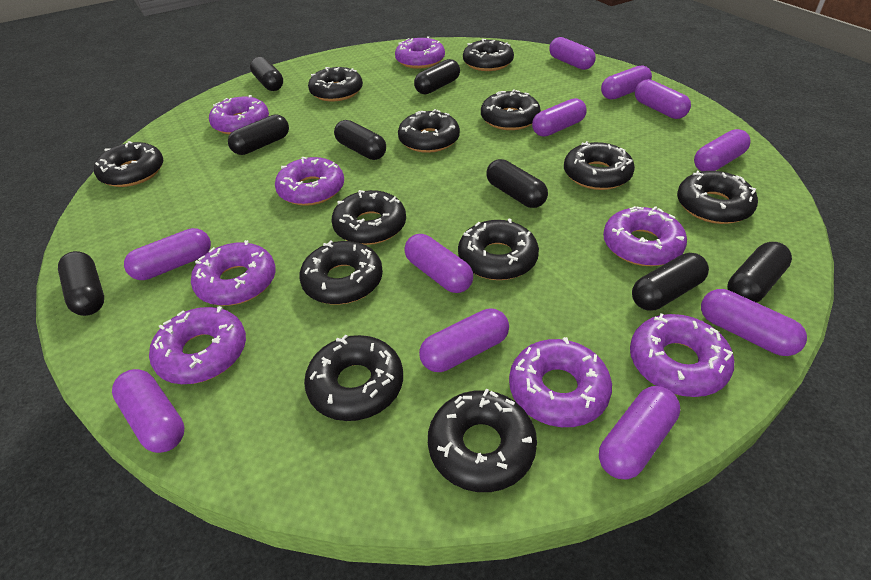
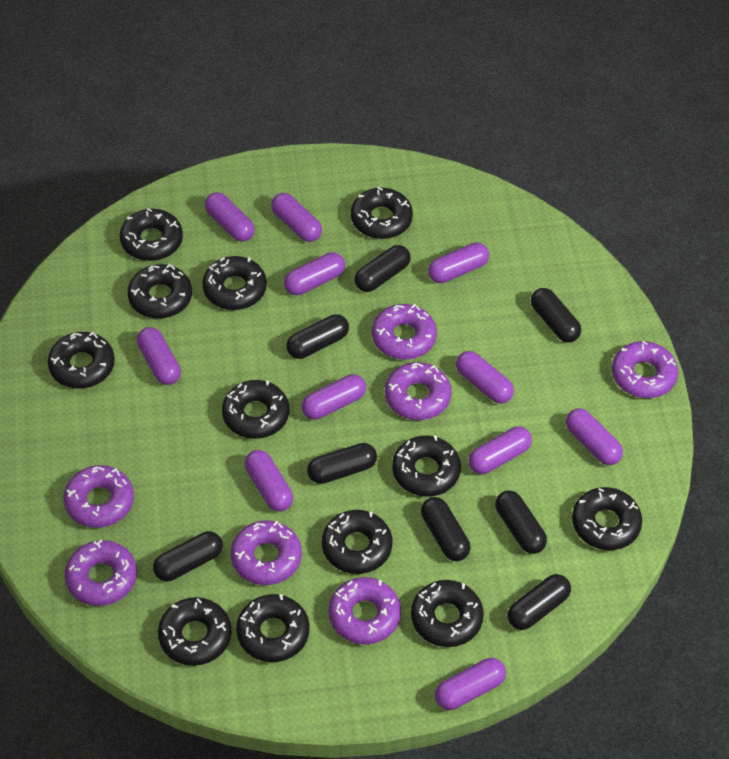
purple donut: 8 -> 7

